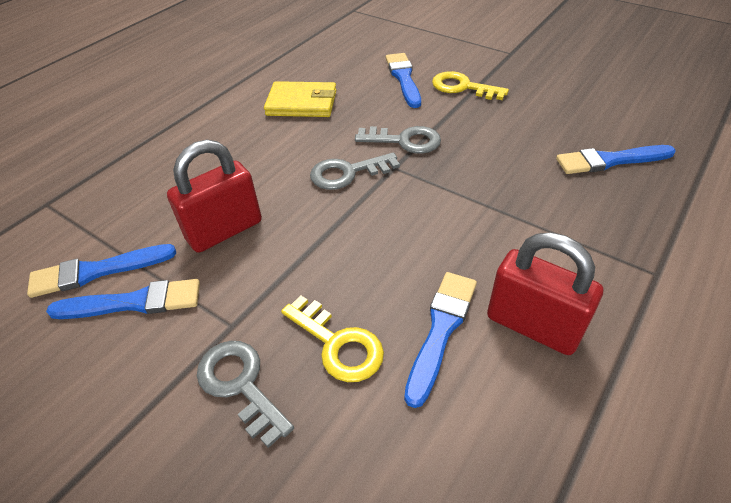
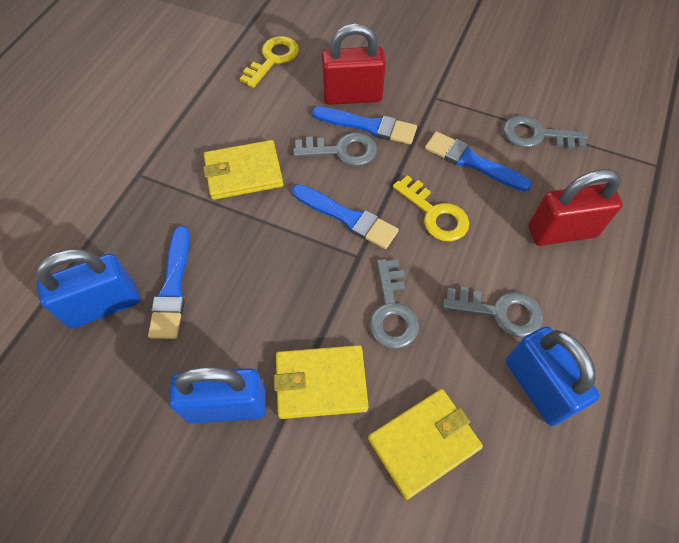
blue brush: 5 -> 4
blue padlock: 0 -> 3
grey key: 3 -> 4
yellow wallet: 1 -> 3

